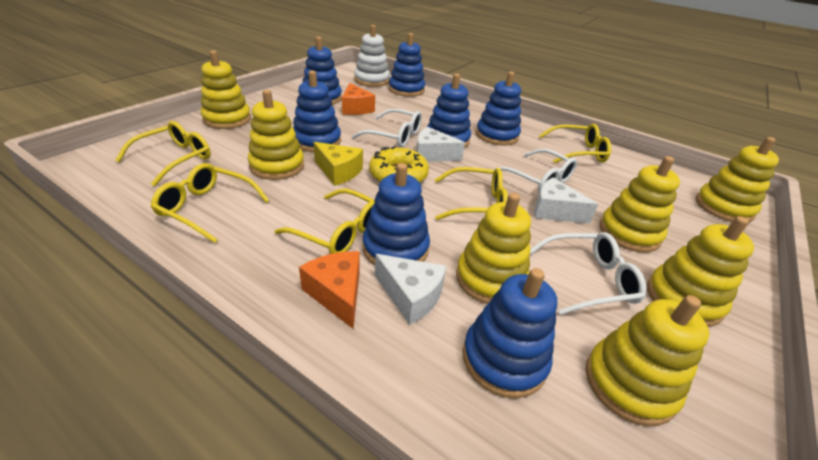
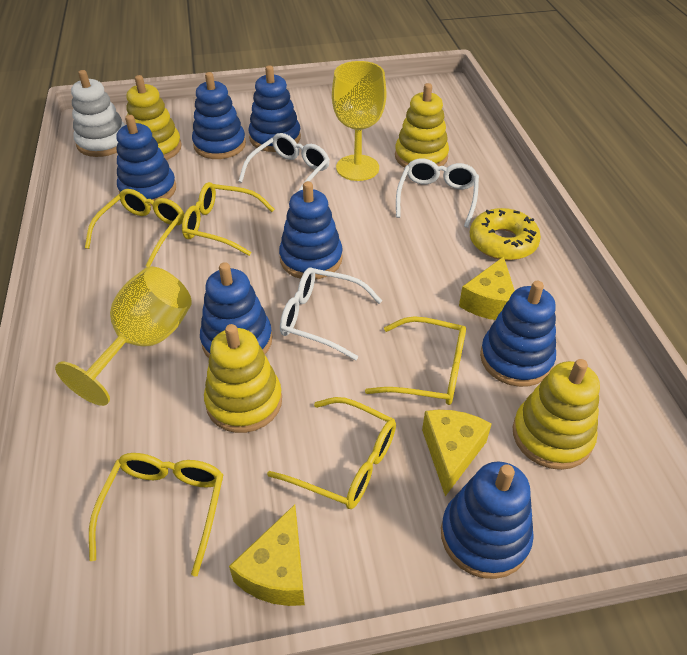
orange cheese: 2 -> 0
white cheese: 3 -> 0
yellow cheese: 1 -> 3
yellow goblet: 0 -> 2
yellow stacking toy: 7 -> 4

